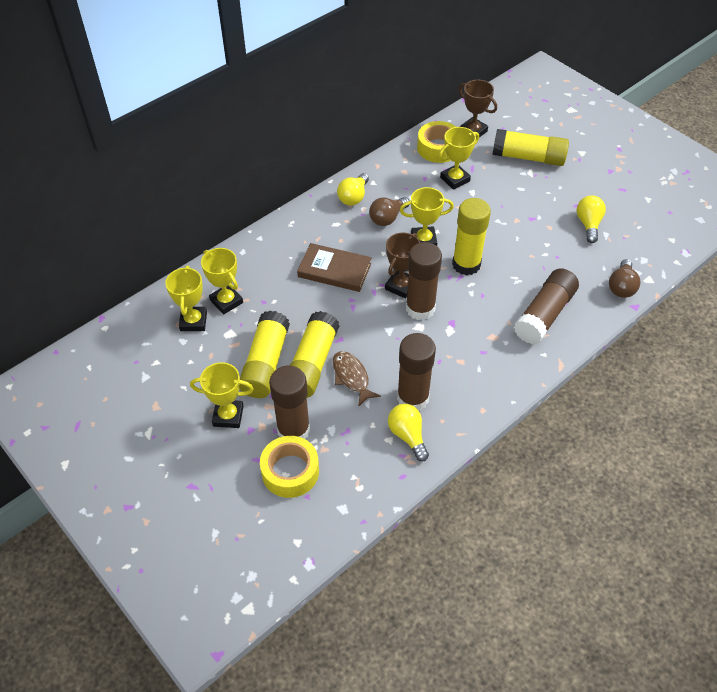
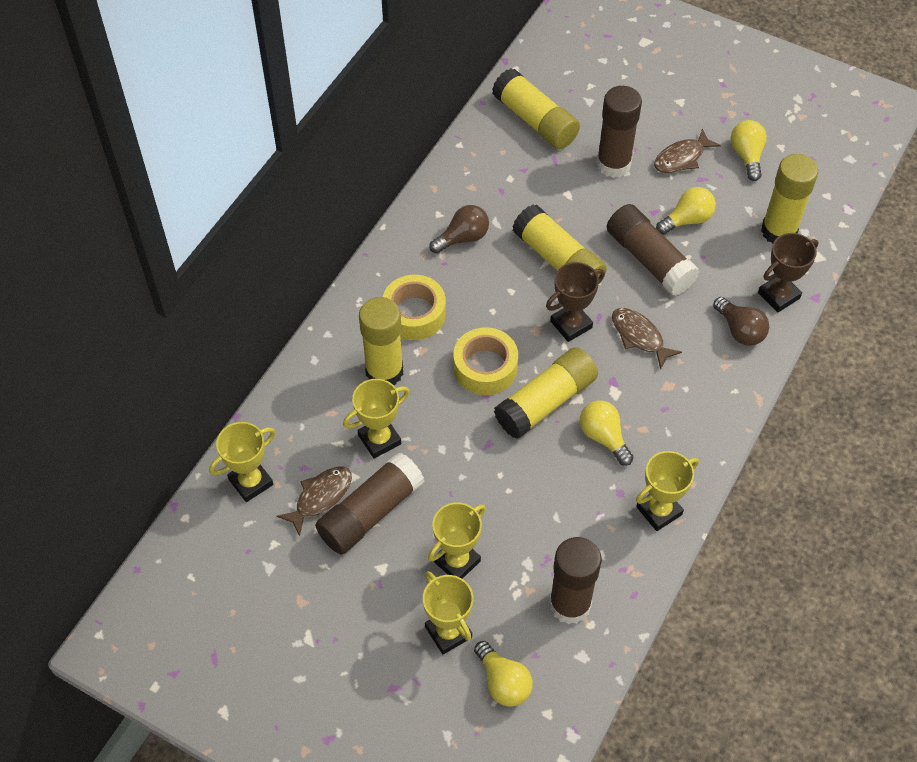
brown book: 1 -> 0
brown fish: 1 -> 3
yellow glue stick: 4 -> 5
yellow light bulb: 3 -> 4

